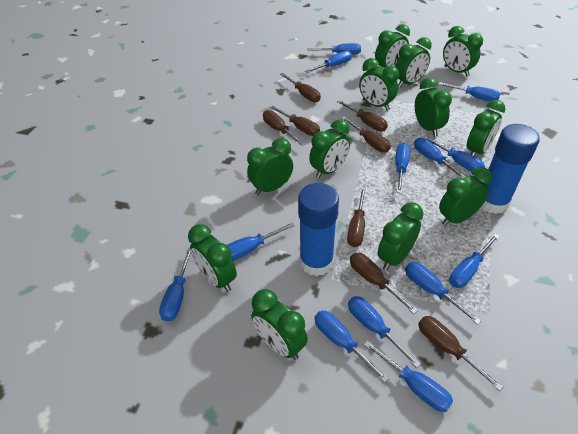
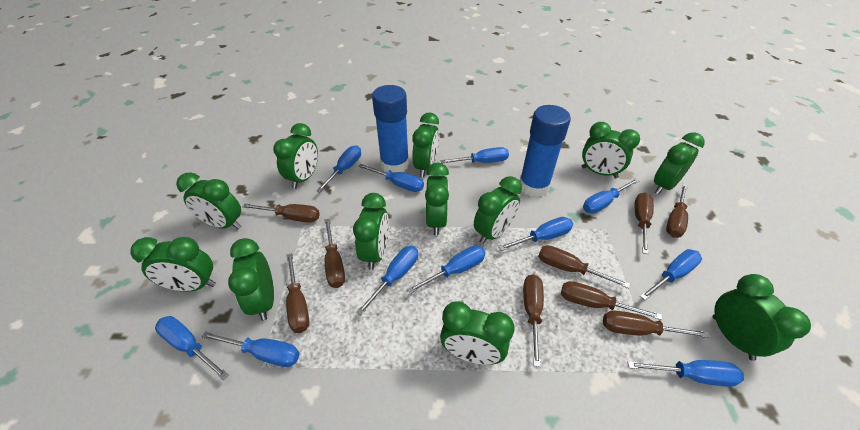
blue screwdriver: 13 -> 11
brown screwdriver: 8 -> 9

